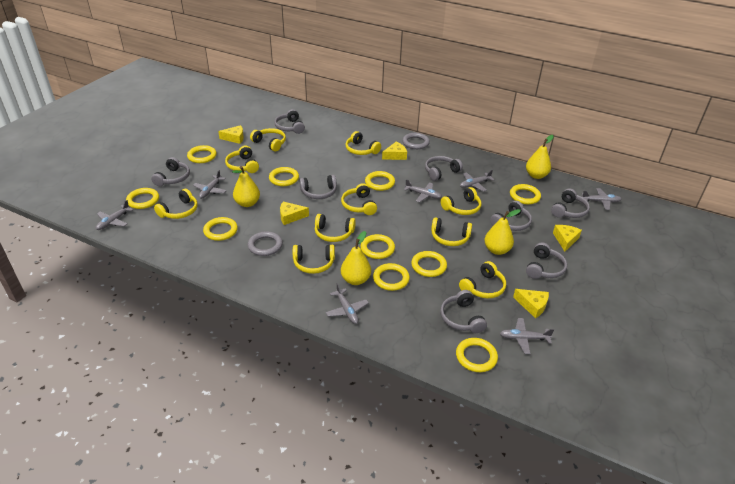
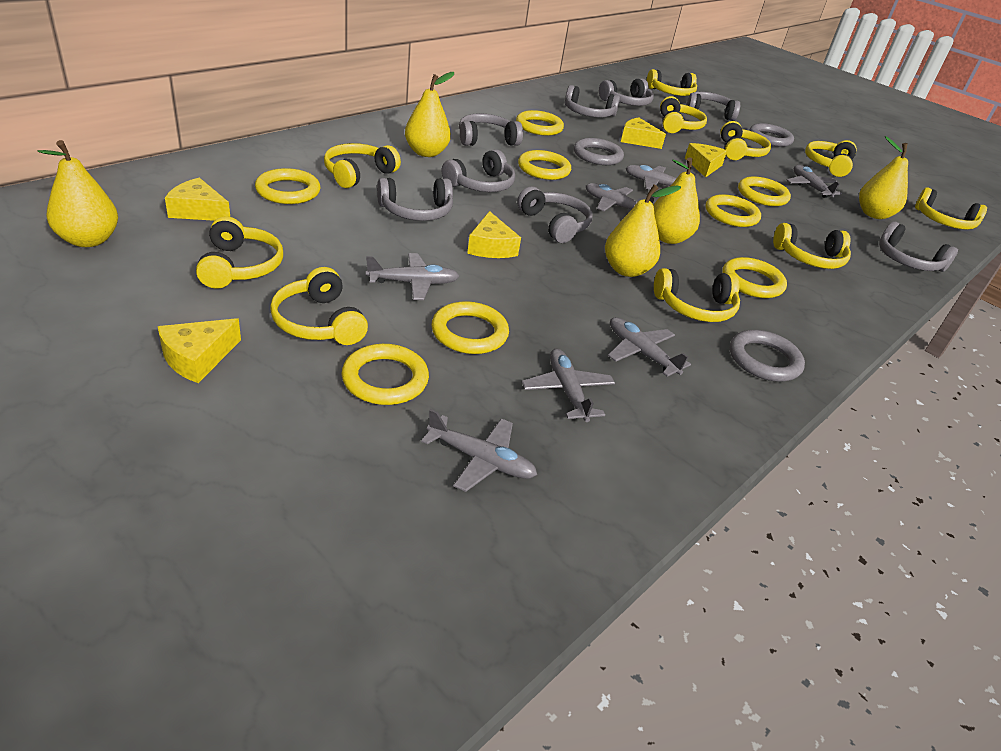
grey ring: 2 -> 3
yellow pear: 4 -> 5
yellow ring: 10 -> 8

